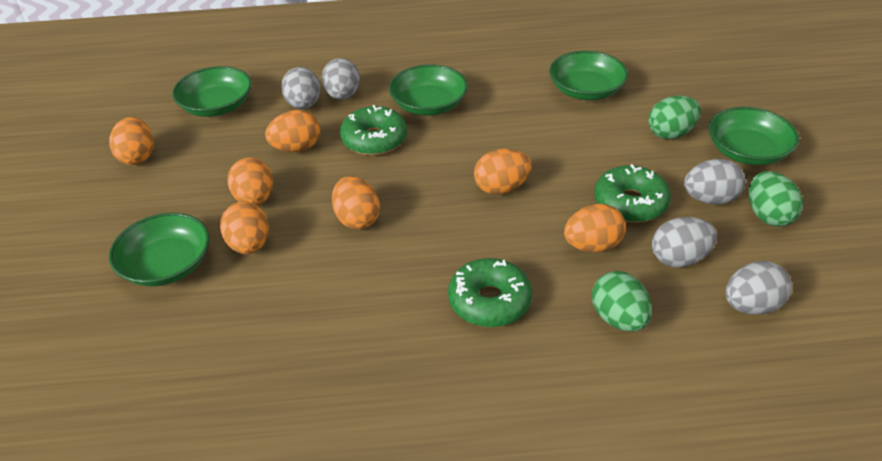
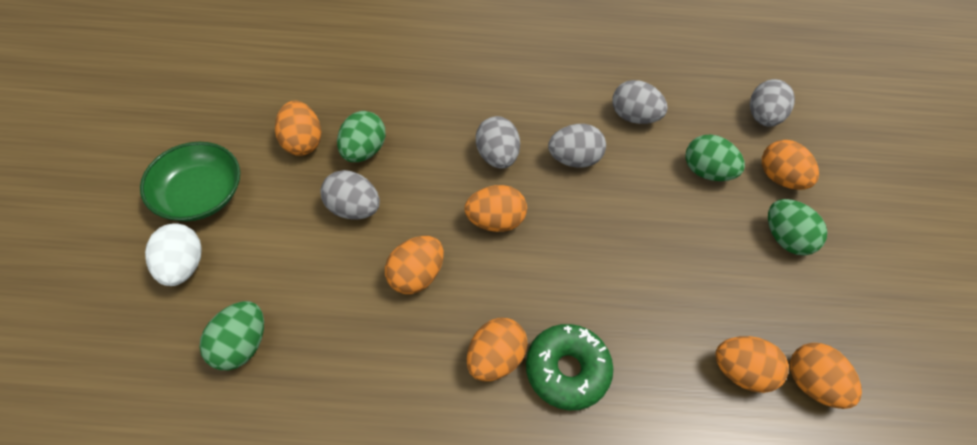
green bowl: 5 -> 1
green donut: 3 -> 1
green egg: 3 -> 4
white egg: 0 -> 1

